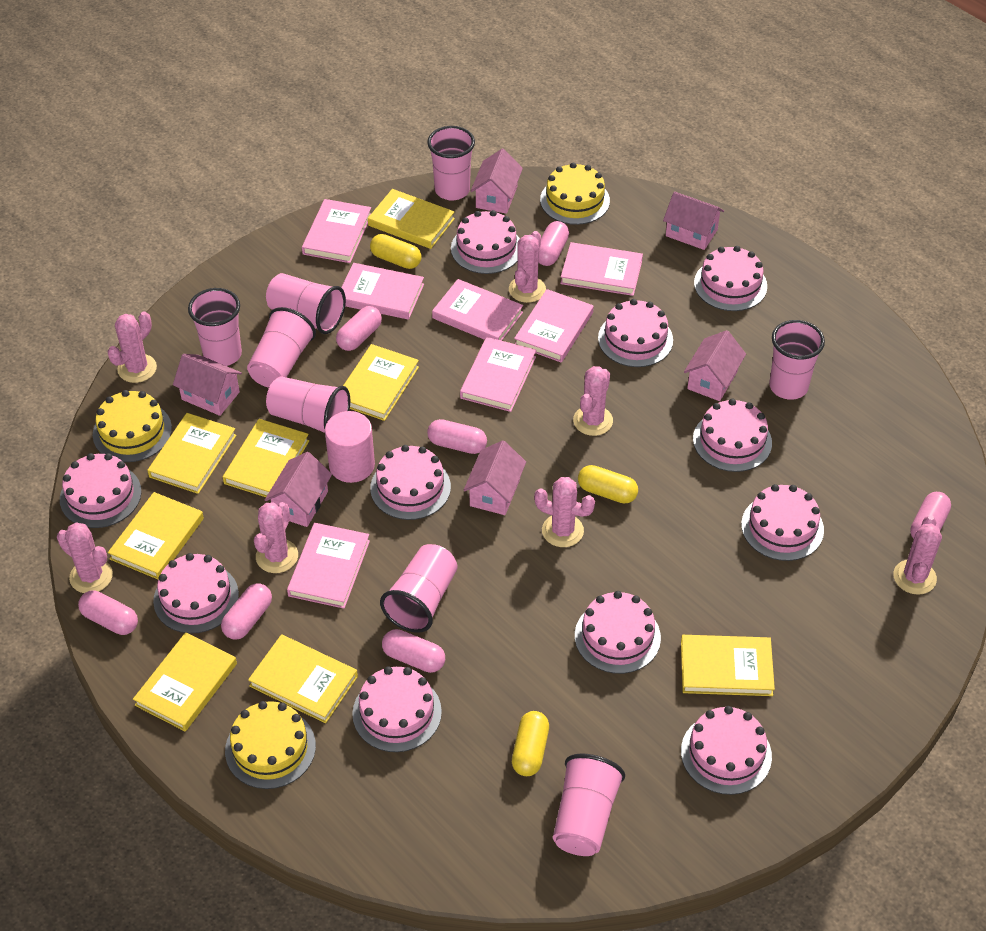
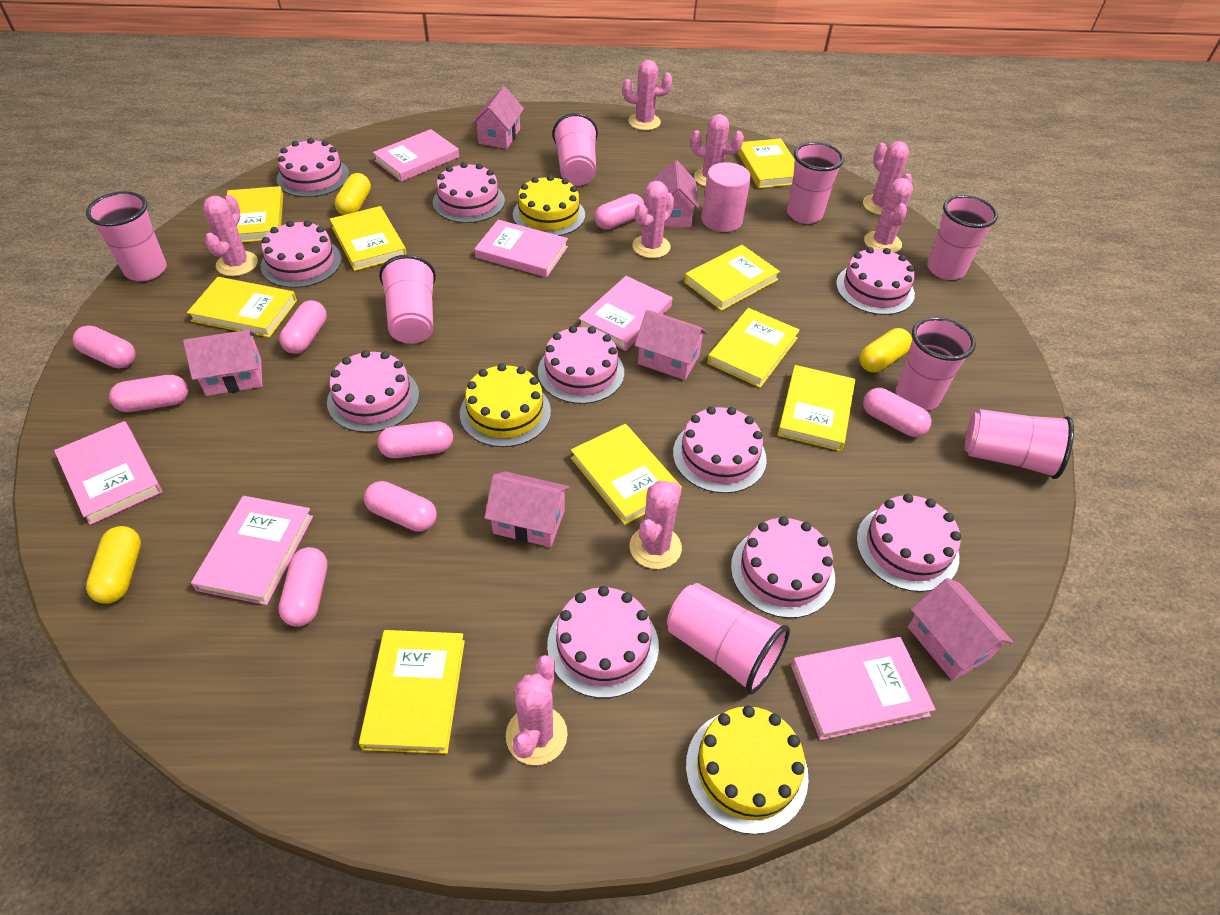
pink book: 7 -> 6
pink cactus: 7 -> 8
pink cake: 11 -> 10
pink capsule: 7 -> 8
yellow book: 8 -> 9

